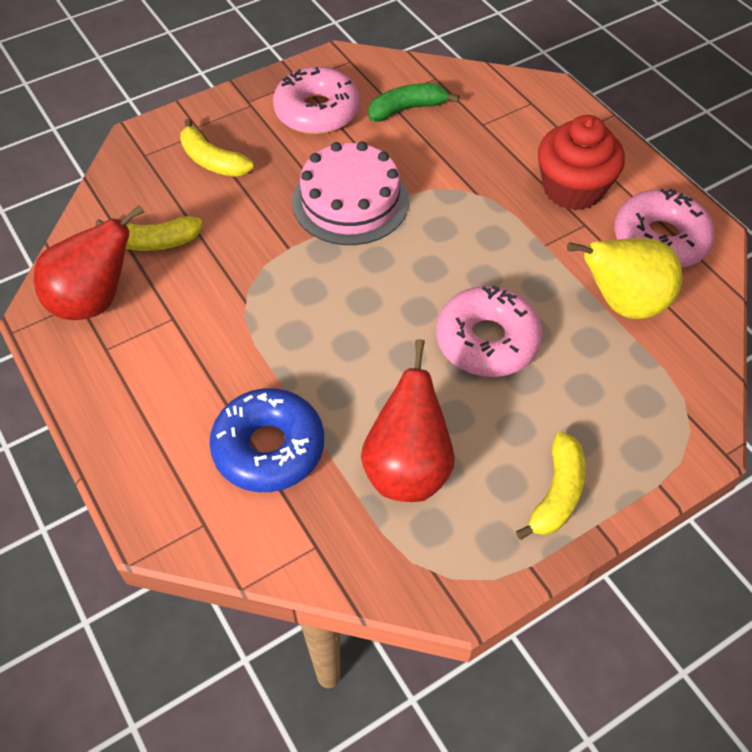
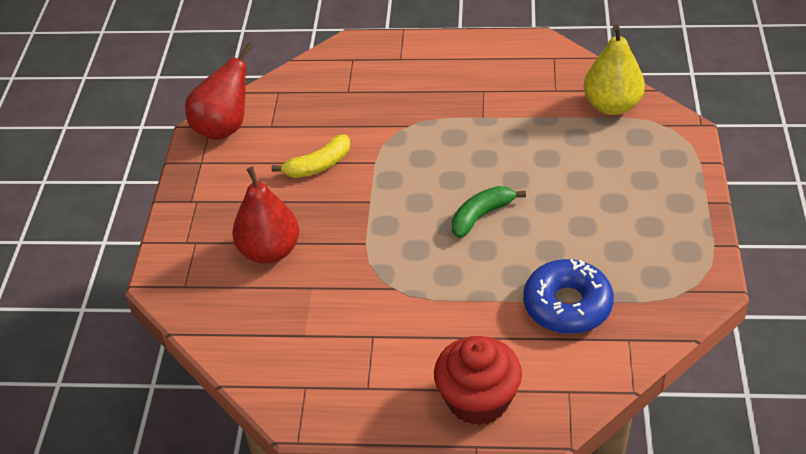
pink cake: 1 -> 0
pink donut: 3 -> 0
yellow banana: 3 -> 1

